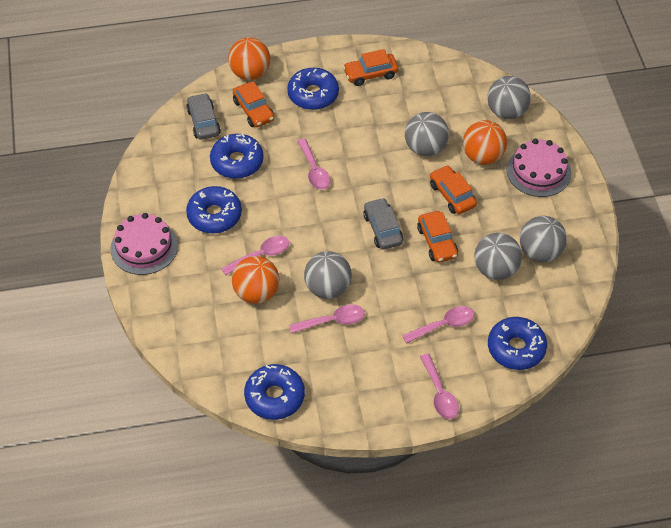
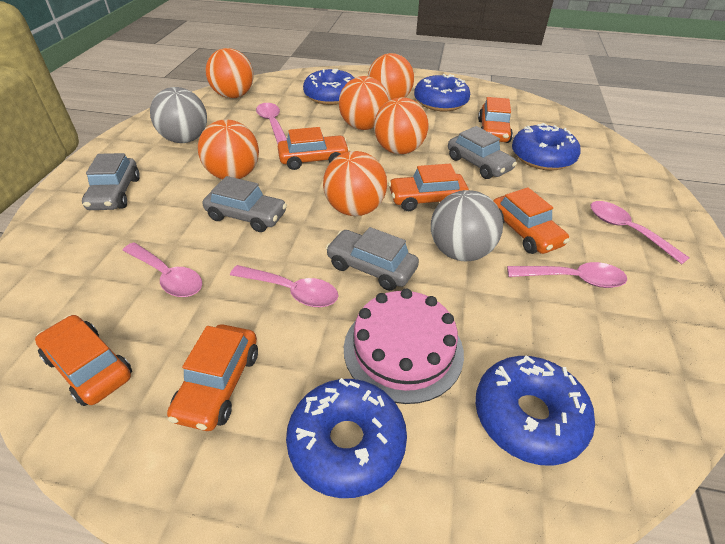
grey ball: 5 -> 2
grey car: 2 -> 4
orange ball: 3 -> 6
orange car: 4 -> 6
pink cake: 2 -> 1

